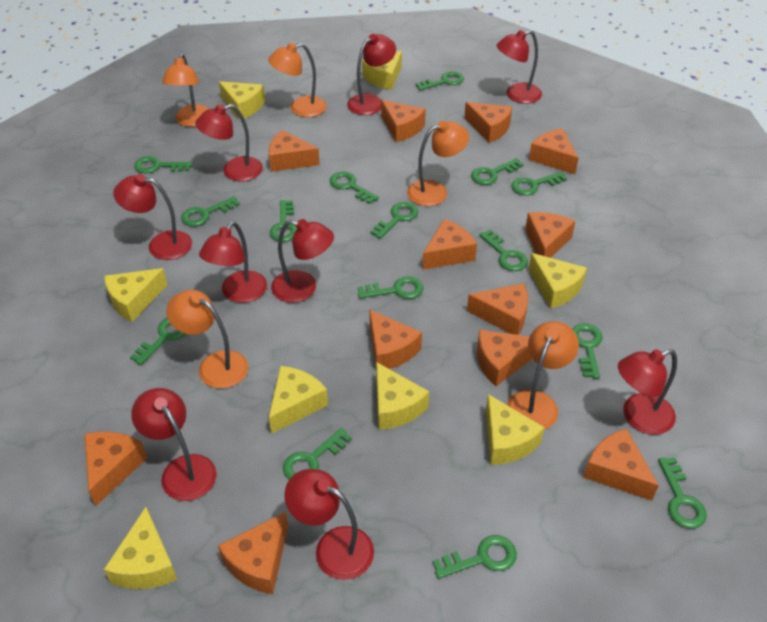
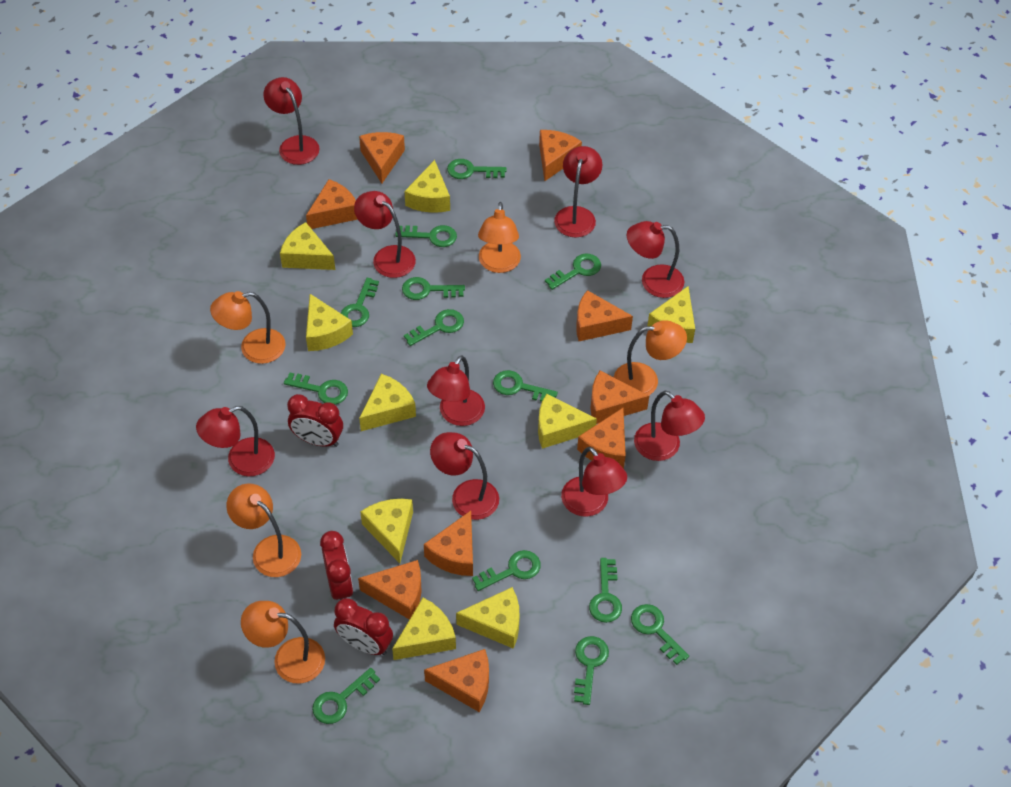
green key: 15 -> 13
orange cheese: 12 -> 9
red clock: 0 -> 3
yellow cheese: 8 -> 9

